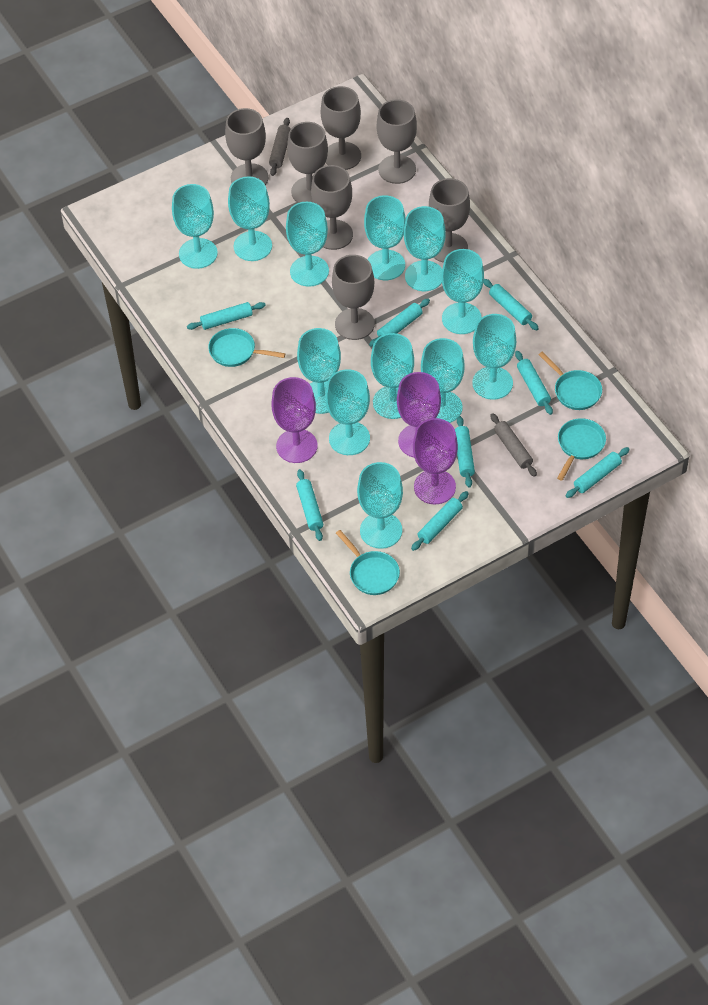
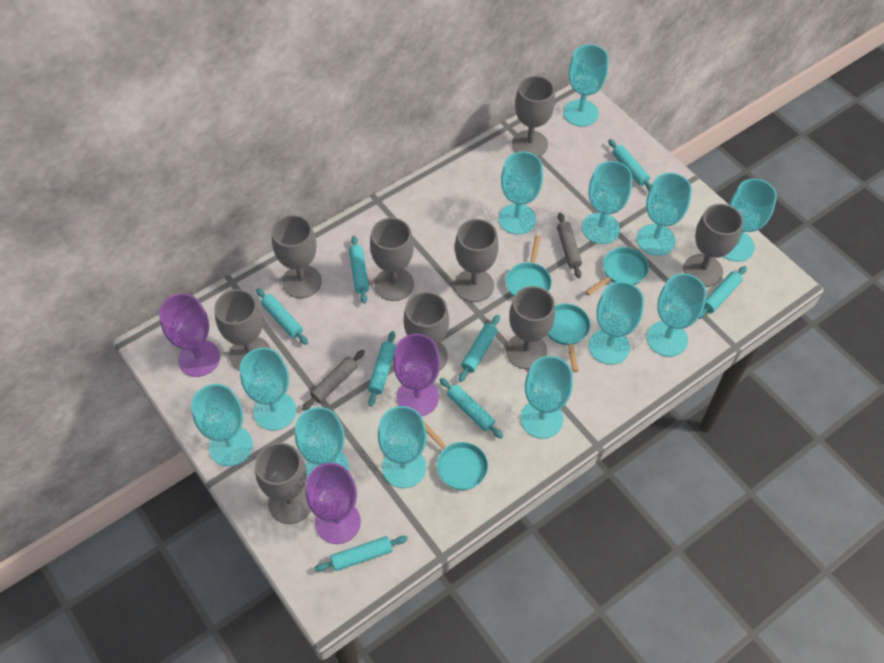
grey goblet: 7 -> 9

